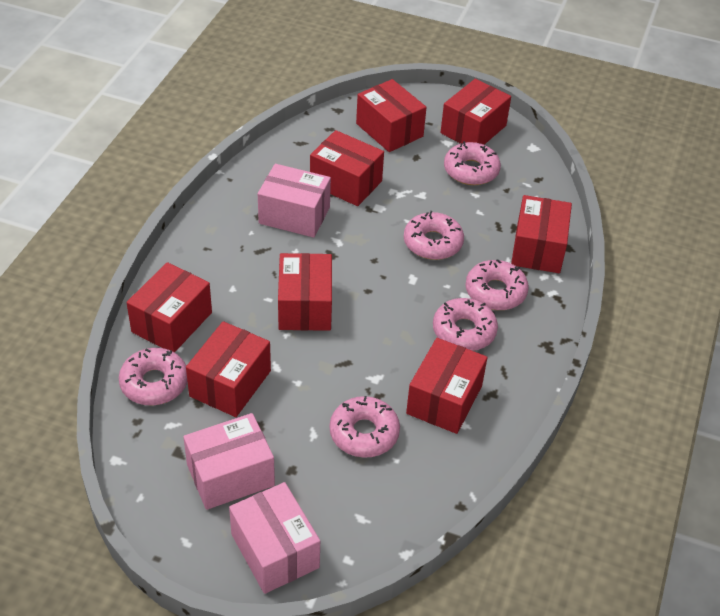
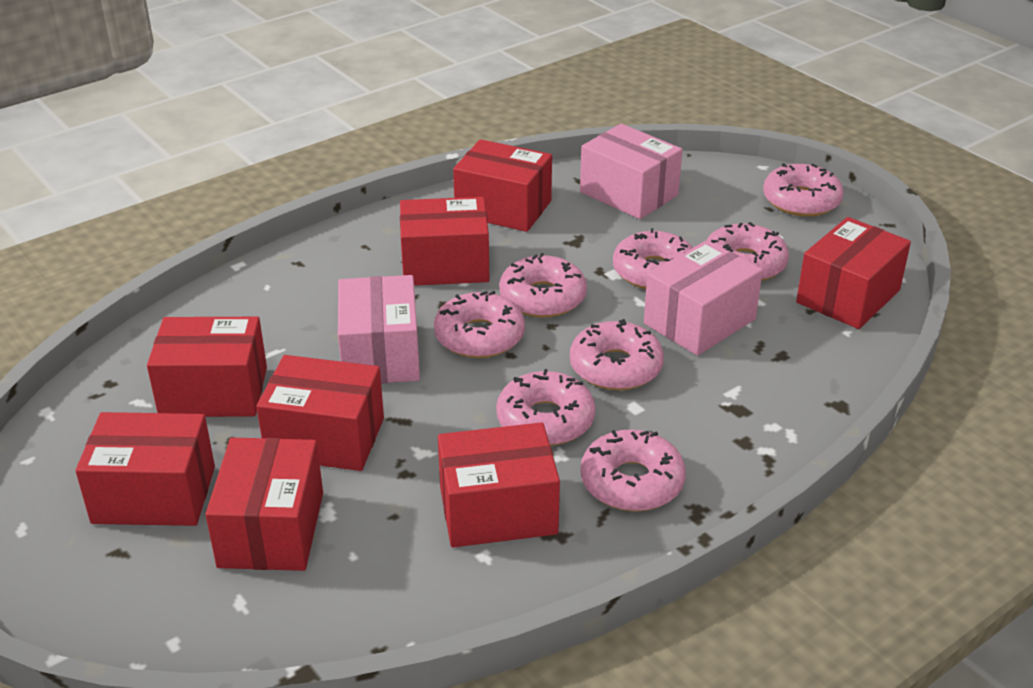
pink donut: 6 -> 8

